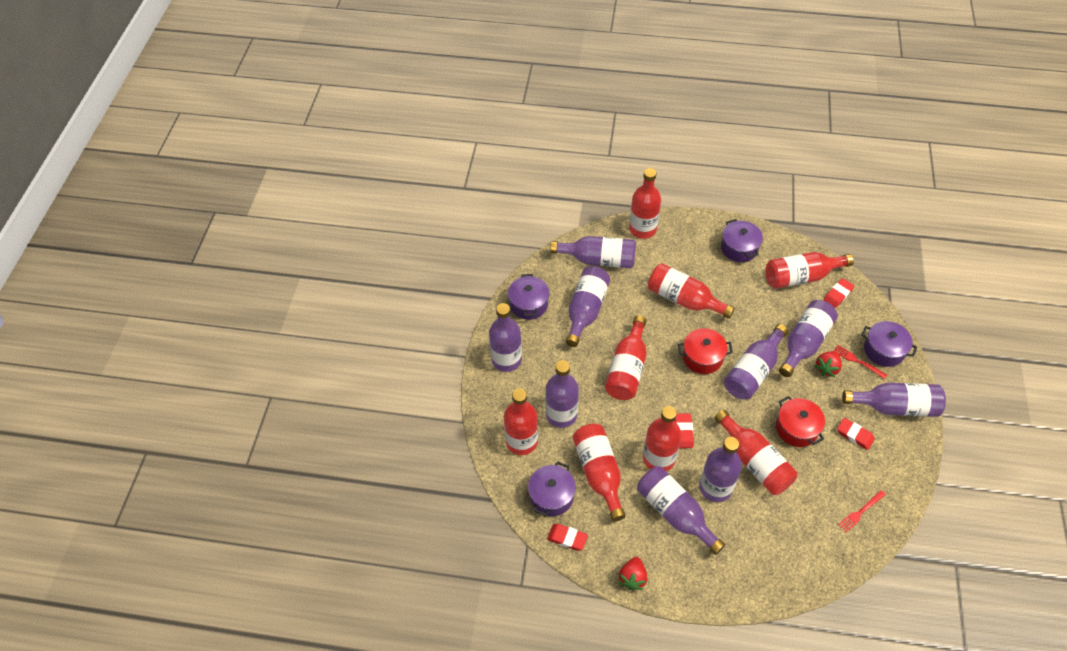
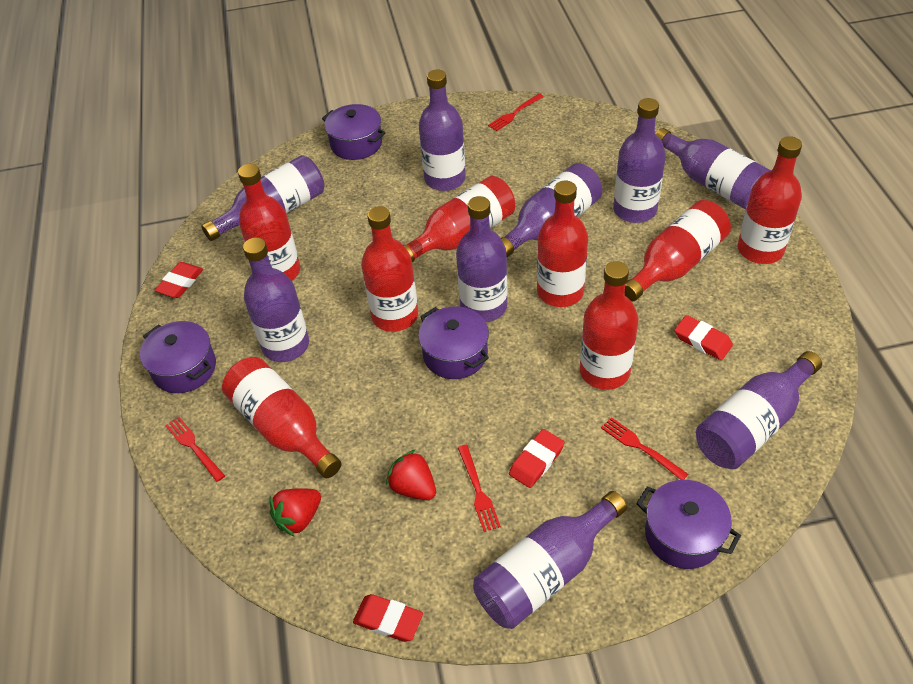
red fork: 2 -> 4
red pot: 2 -> 0

